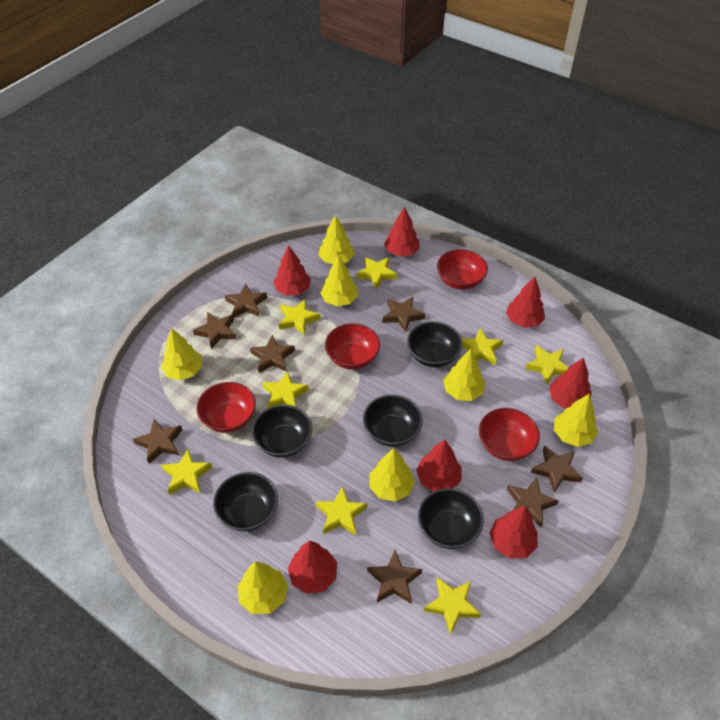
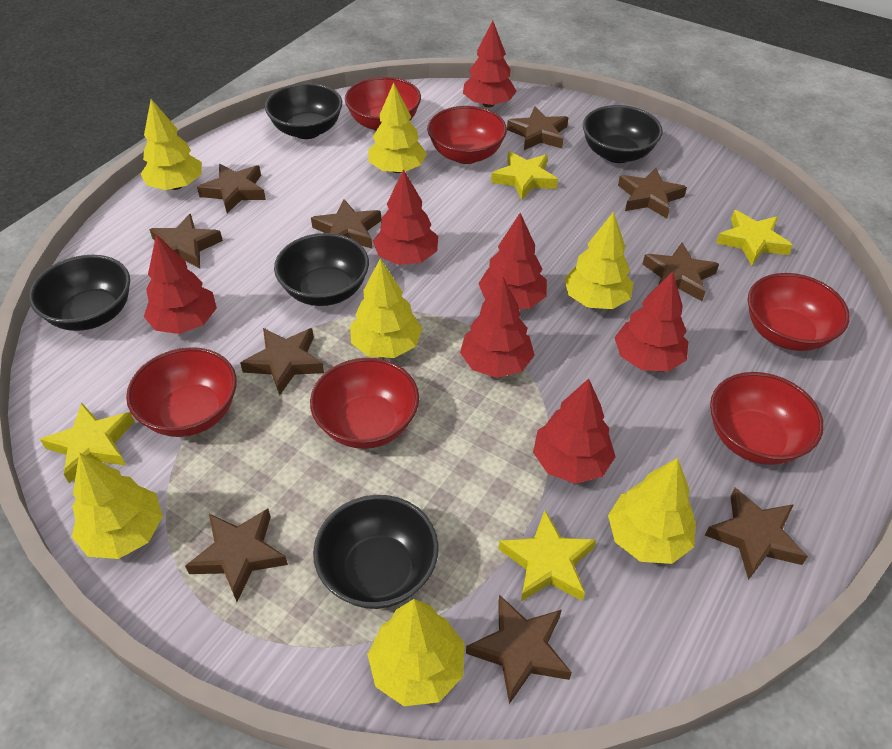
brown star: 8 -> 10
red bowl: 4 -> 6
yellow star: 8 -> 4

